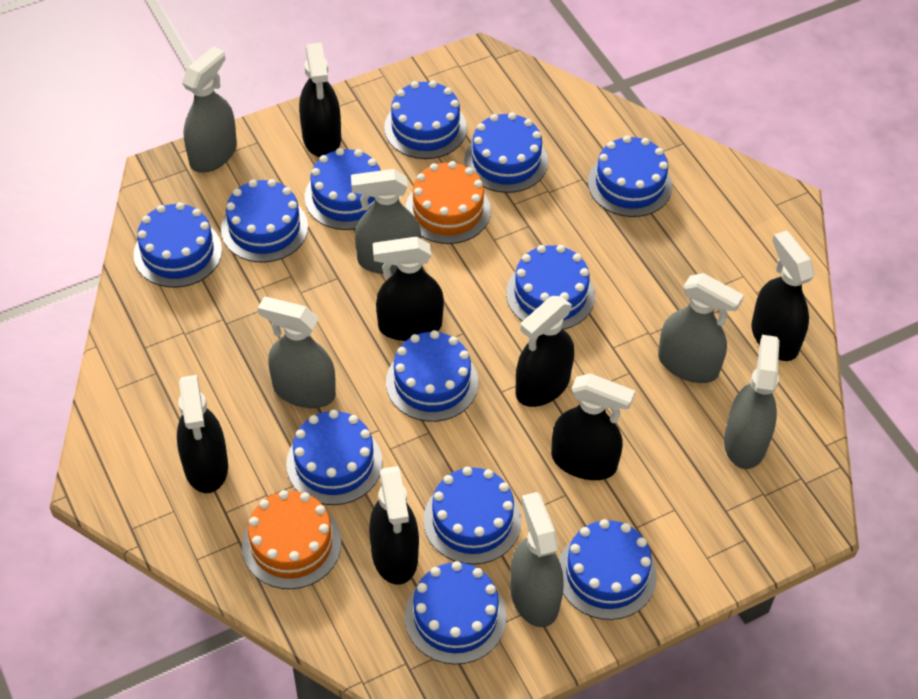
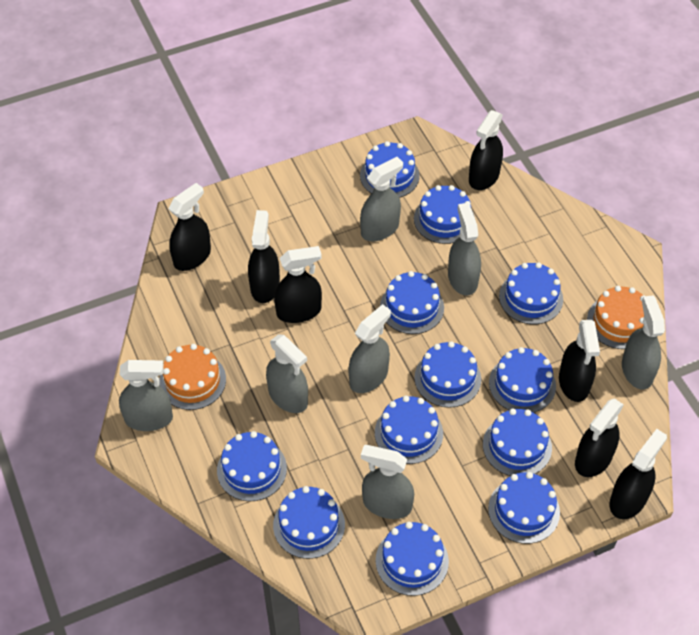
grey spray bottle: 6 -> 7

